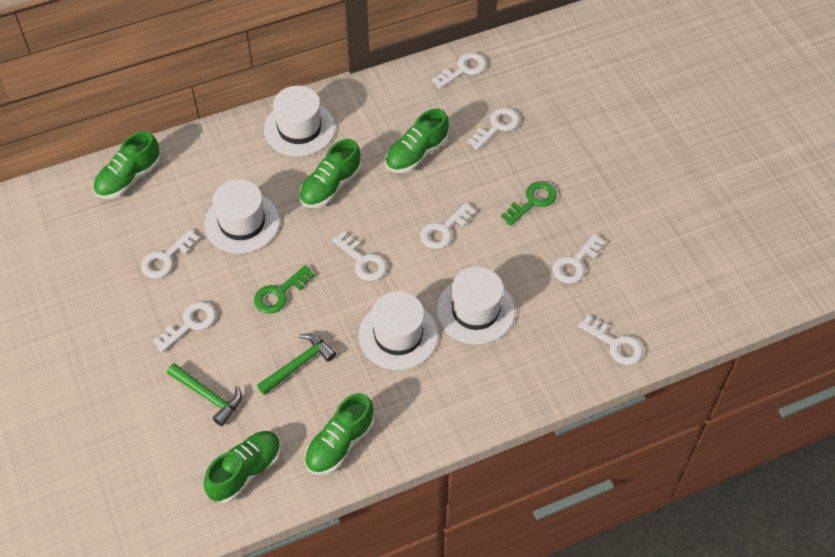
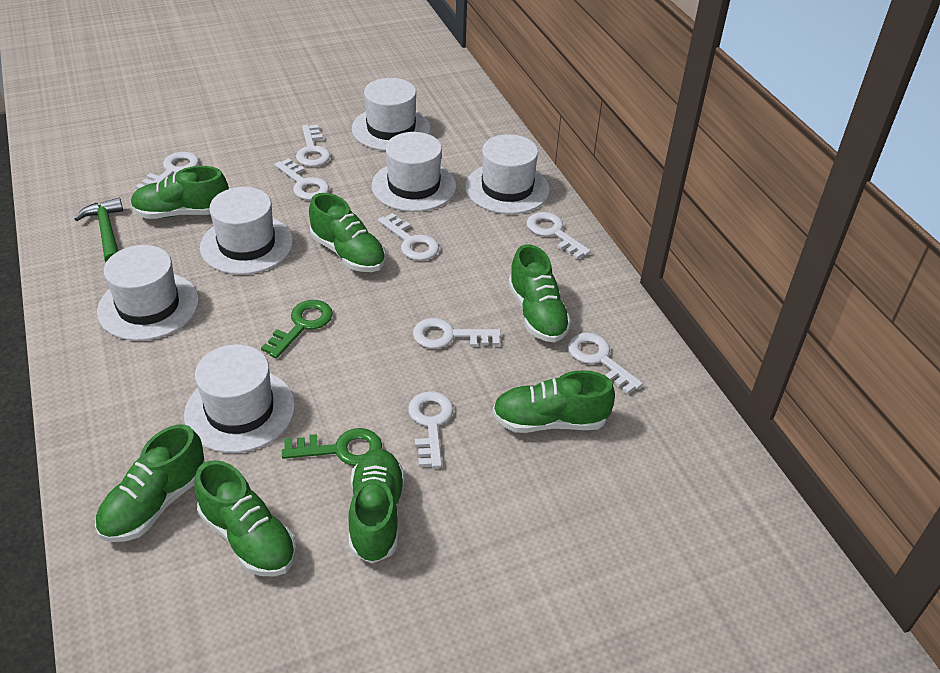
green hammer: 2 -> 1
green shoe: 5 -> 7
white hat: 4 -> 6

